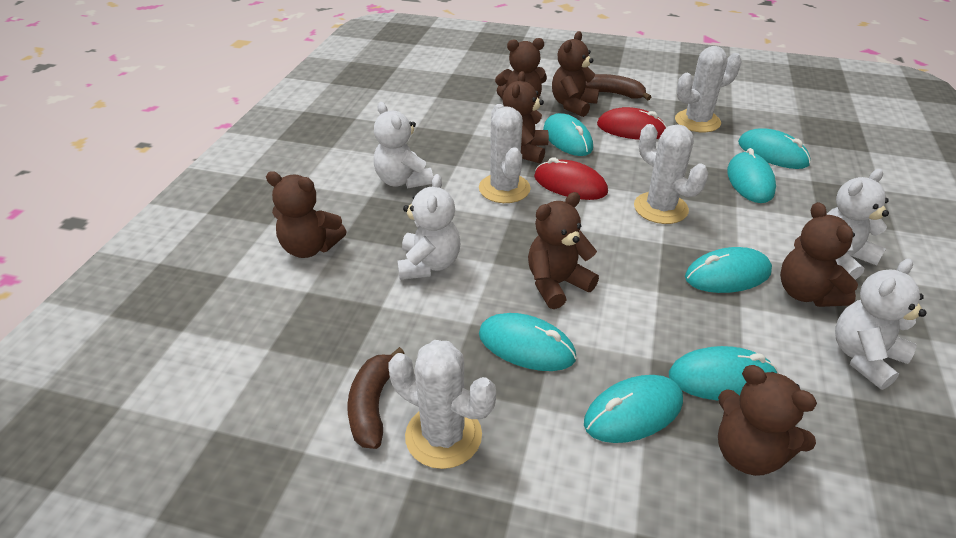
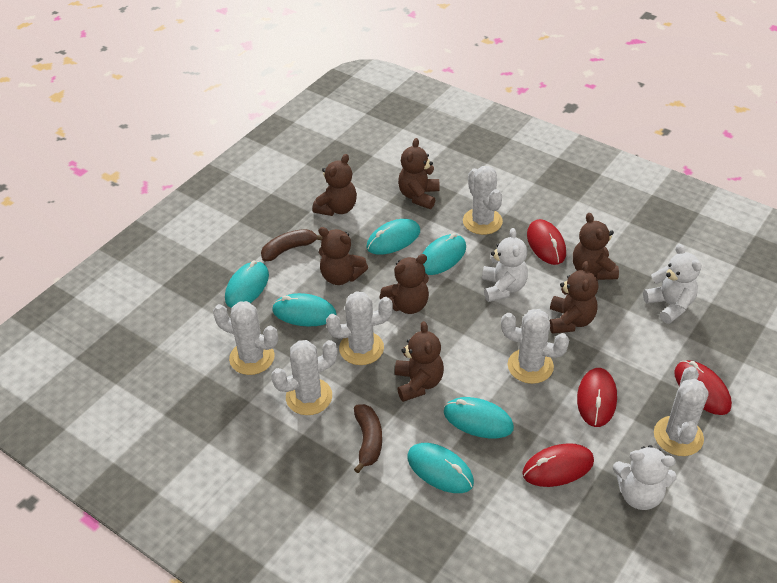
red mouse: 2 -> 4
turquoise mouse: 7 -> 6
white cactus: 4 -> 6
white teddy bear: 4 -> 3

